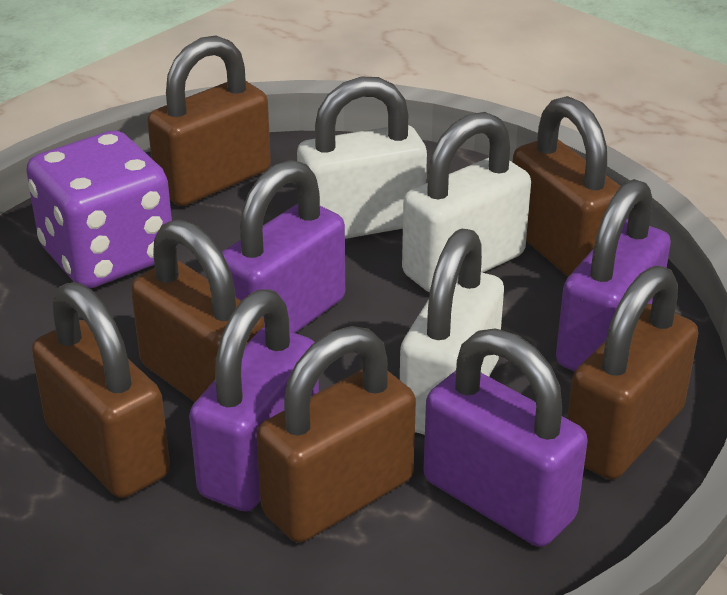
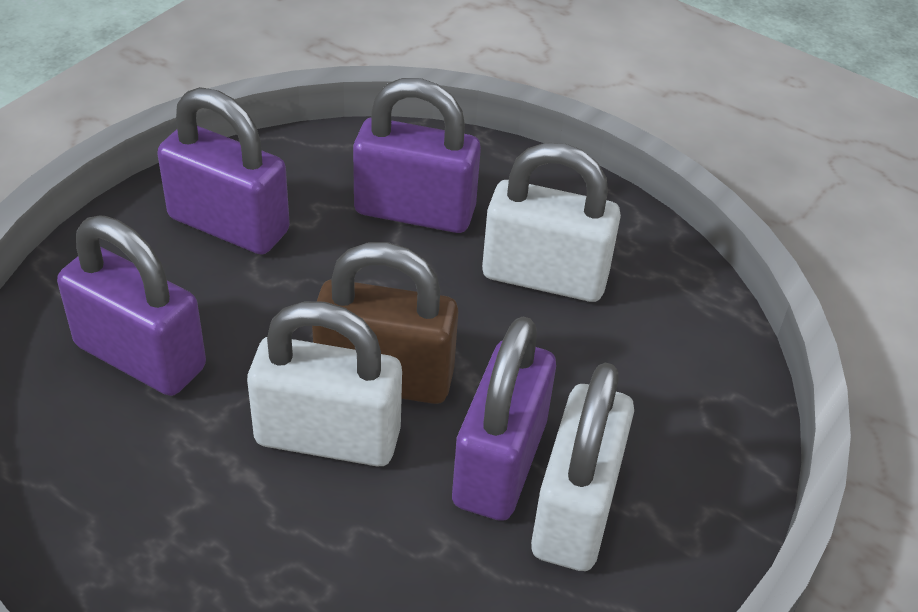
brown padlock: 6 -> 1
purple dice: 1 -> 0

